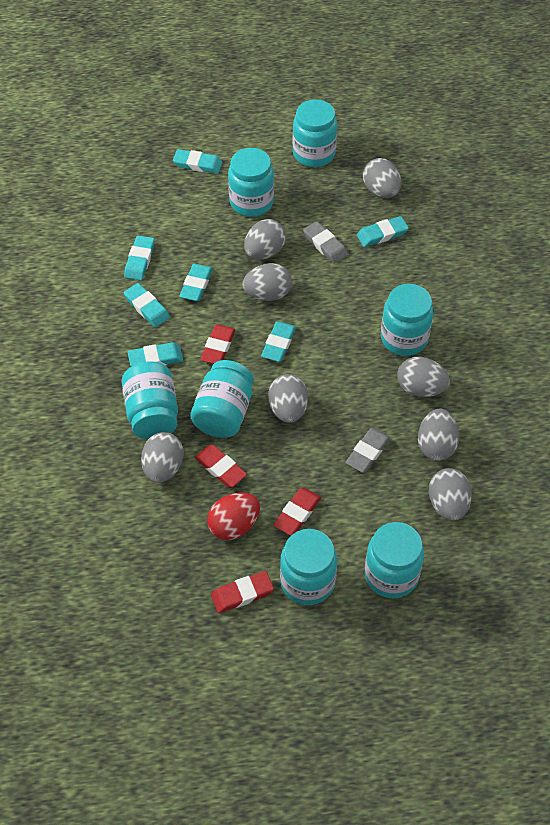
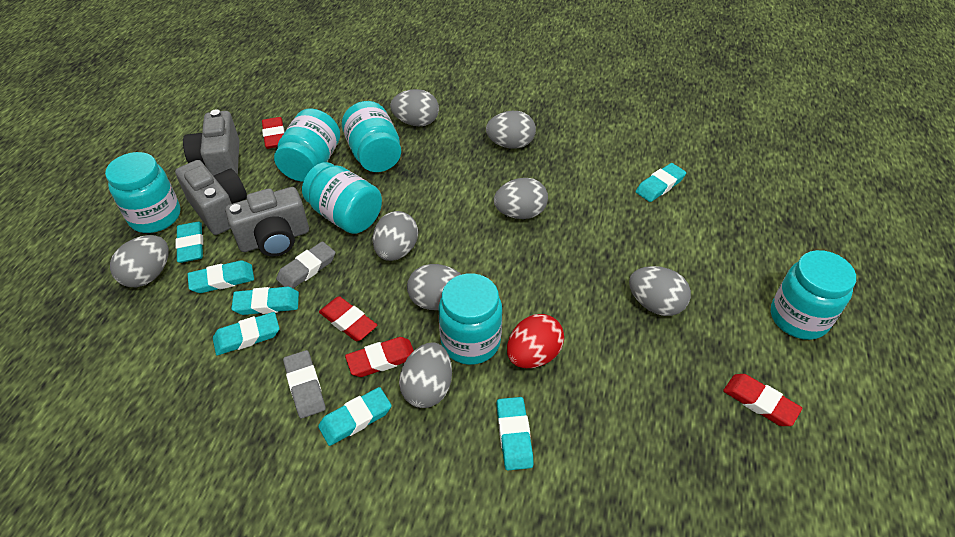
grey camera: 0 -> 3
turquoise jar: 7 -> 6

